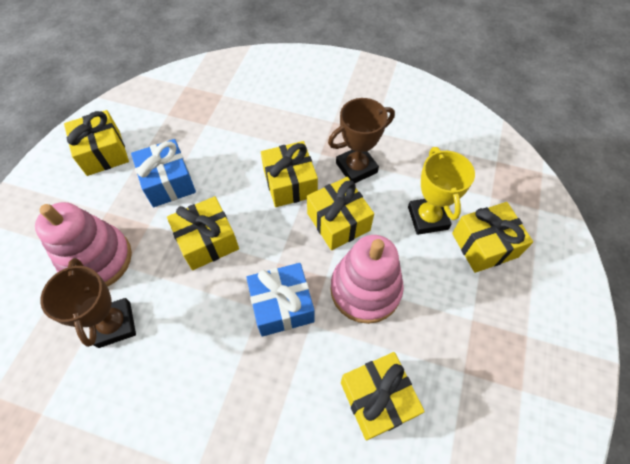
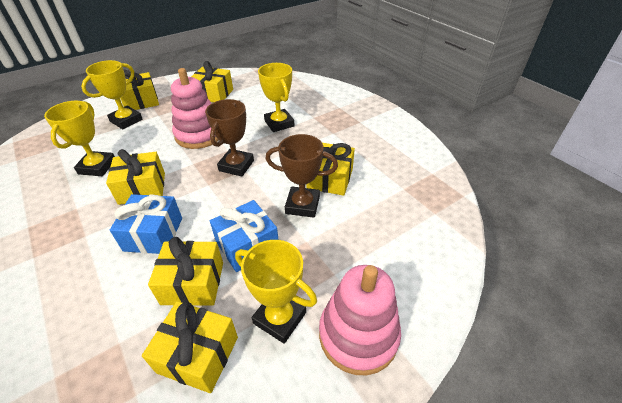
yellow trophy: 1 -> 4

